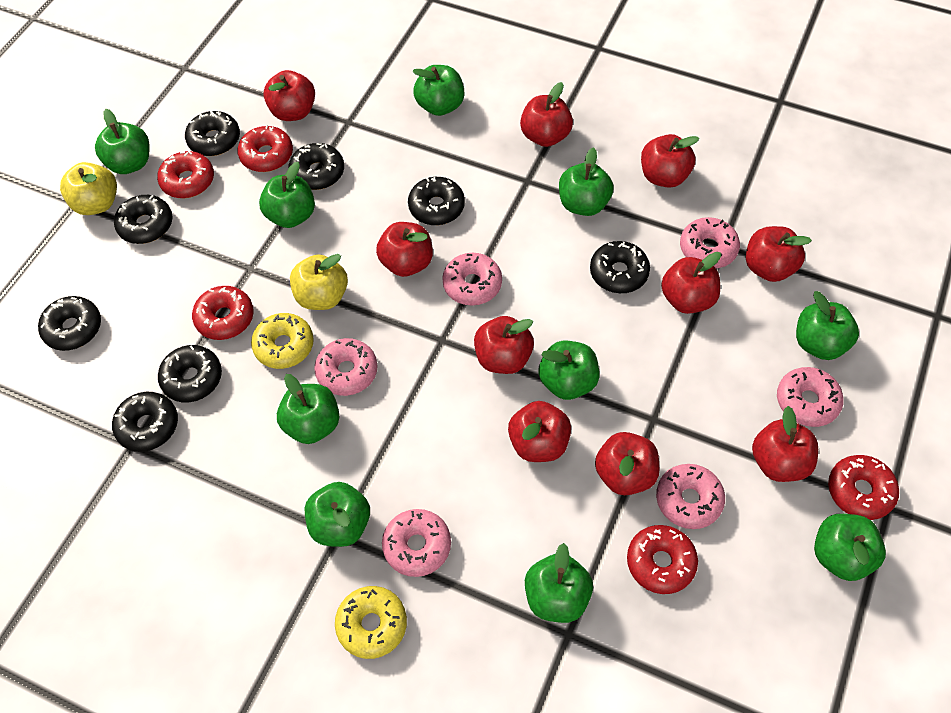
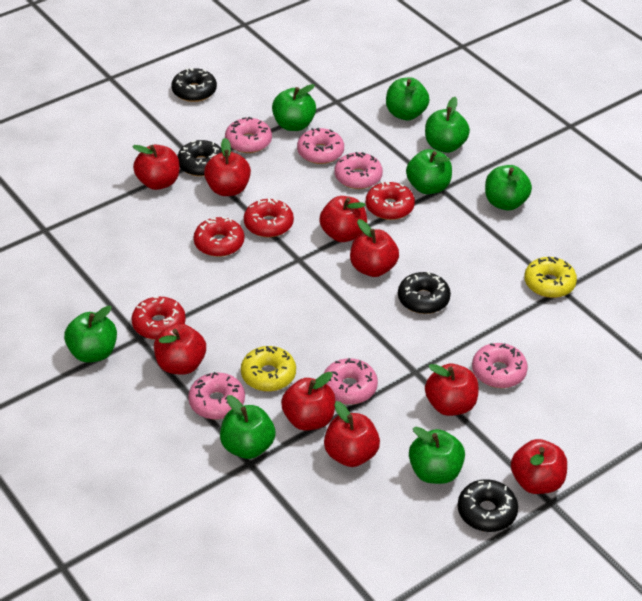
black donut: 8 -> 4
green apple: 10 -> 8
red apple: 10 -> 9
red donut: 5 -> 4
yellow apple: 2 -> 0

